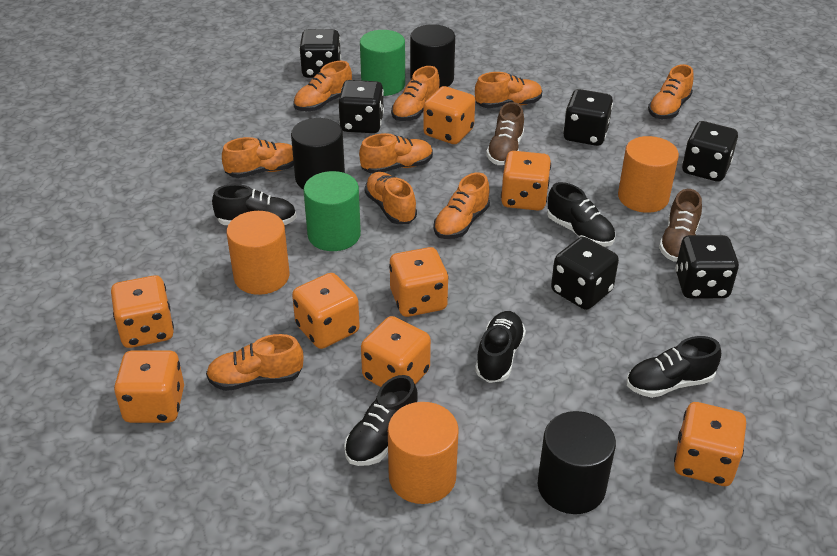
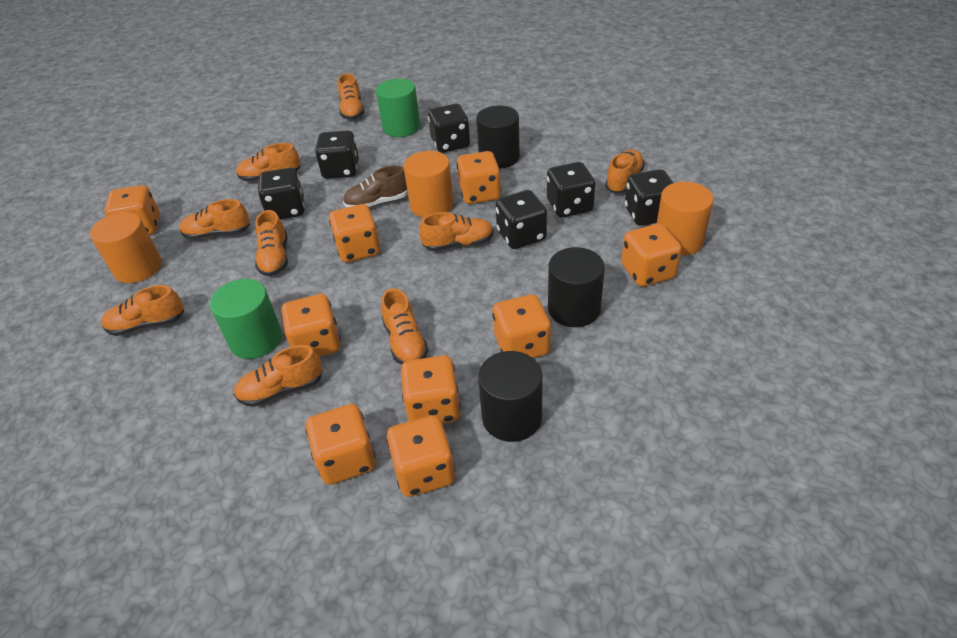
black shoe: 5 -> 0
brown shoe: 2 -> 1
orange dice: 8 -> 9

